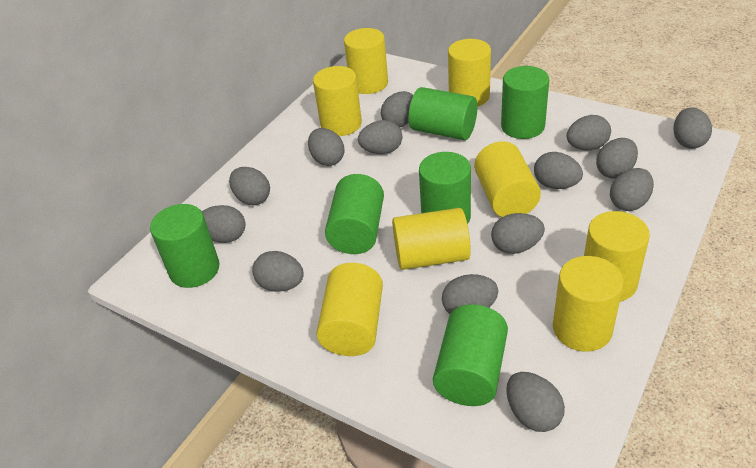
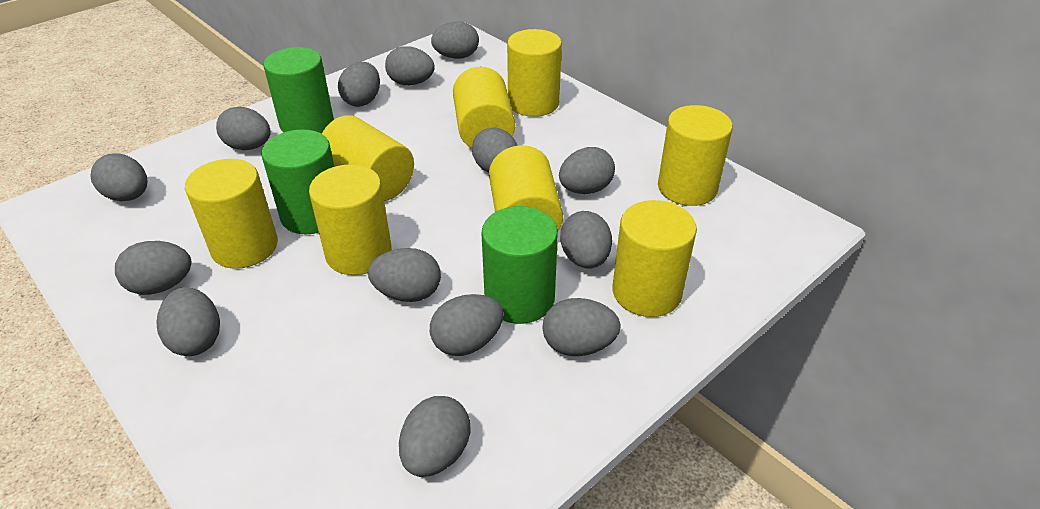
green cylinder: 6 -> 3

